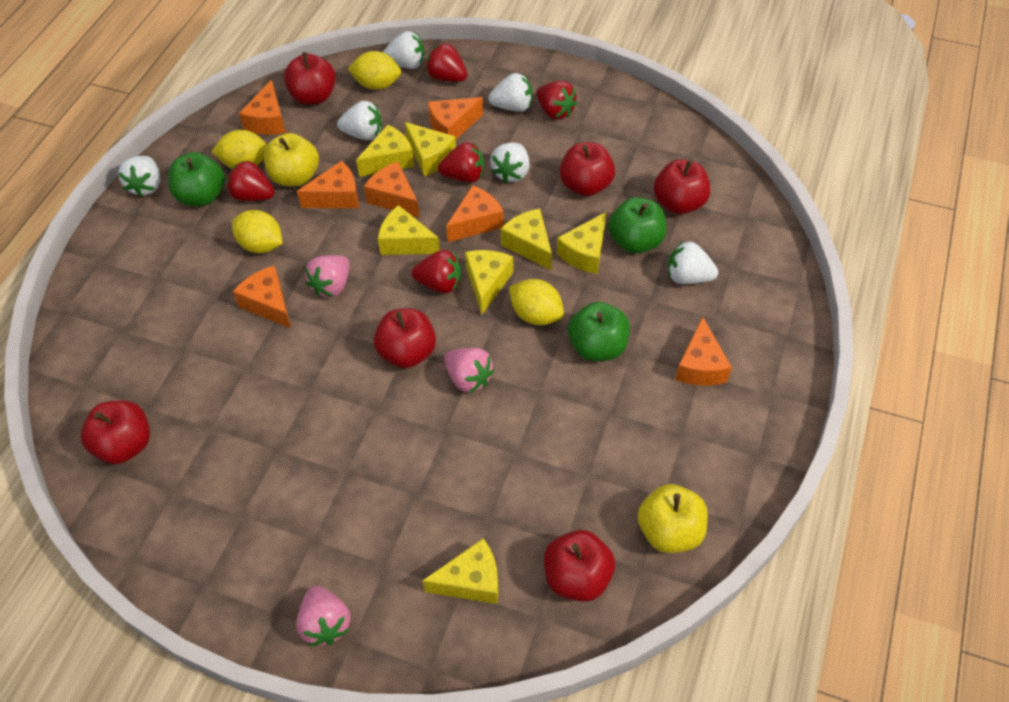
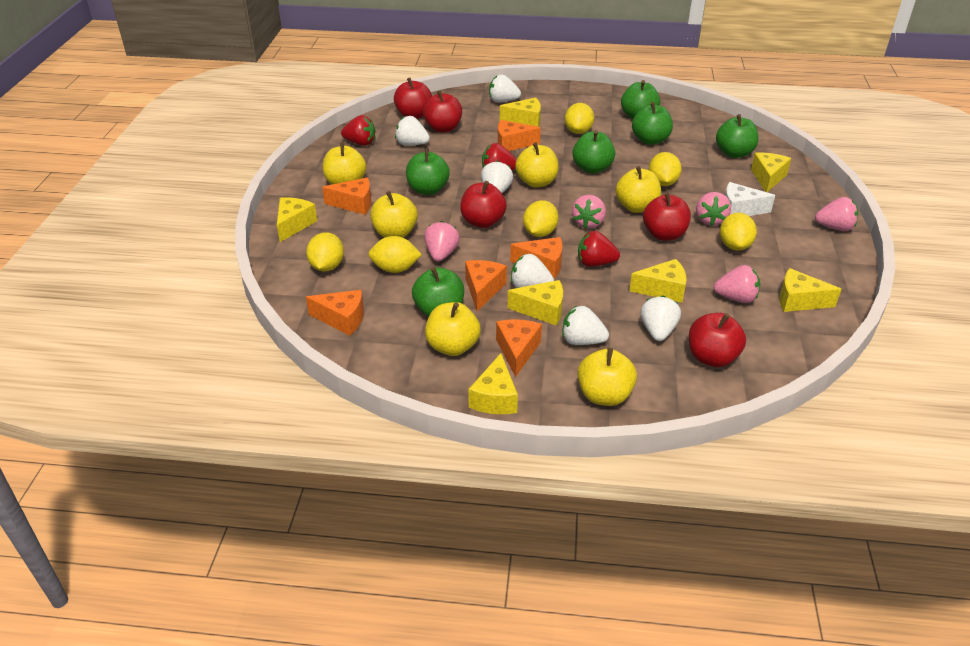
green apple: 3 -> 6
orange cheese: 7 -> 6
pink strawberry: 3 -> 5
red apple: 6 -> 5
red strawberry: 5 -> 3
white cheese: 0 -> 1
yellow apple: 2 -> 6
yellow lemon: 4 -> 6

